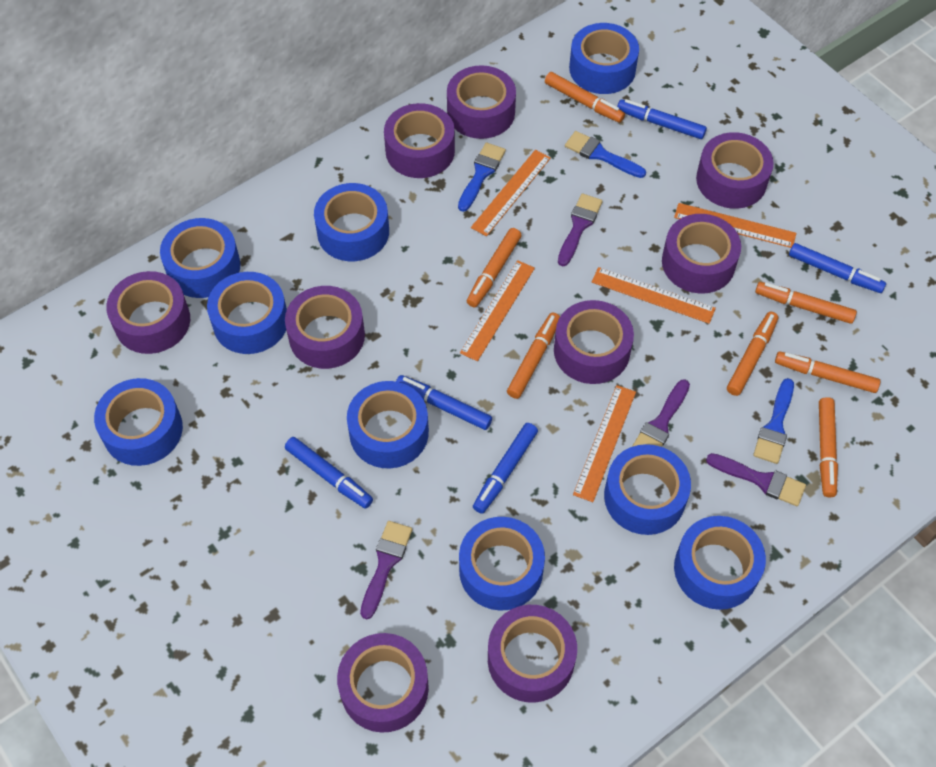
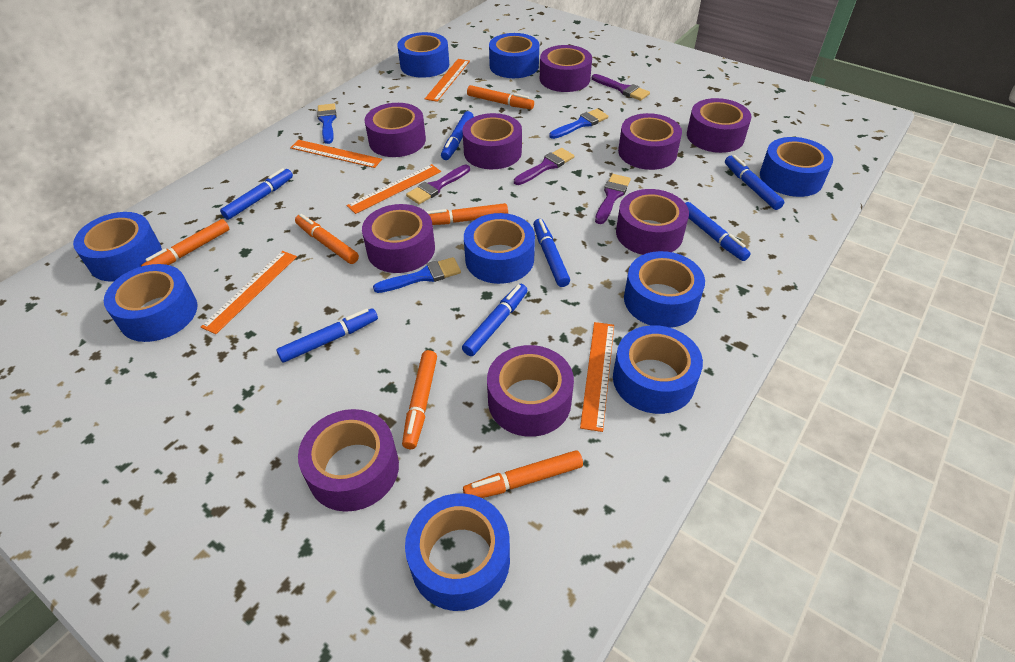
blue marker: 5 -> 7
orange marker: 7 -> 6

